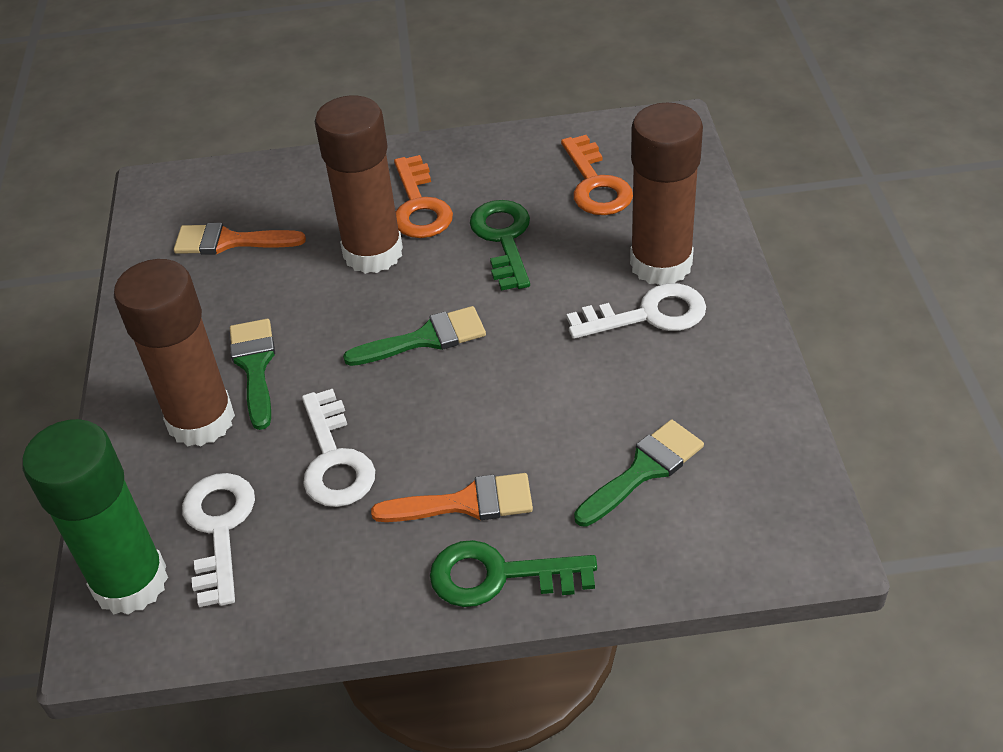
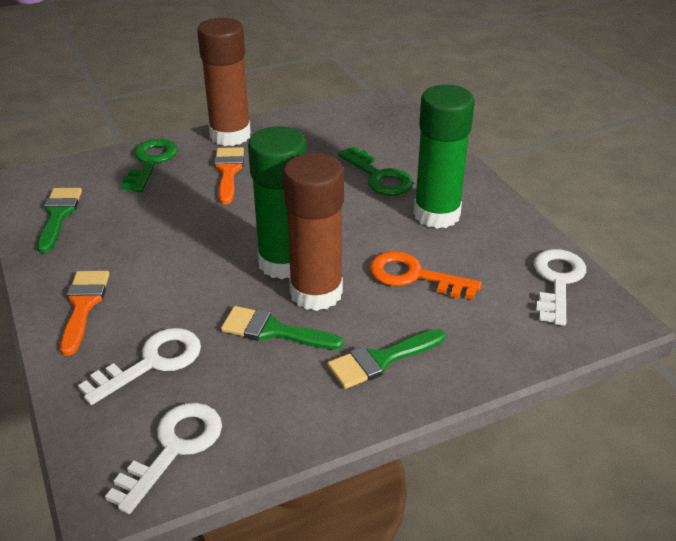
brown glue stick: 3 -> 2
green glue stick: 1 -> 2
orange key: 2 -> 1

